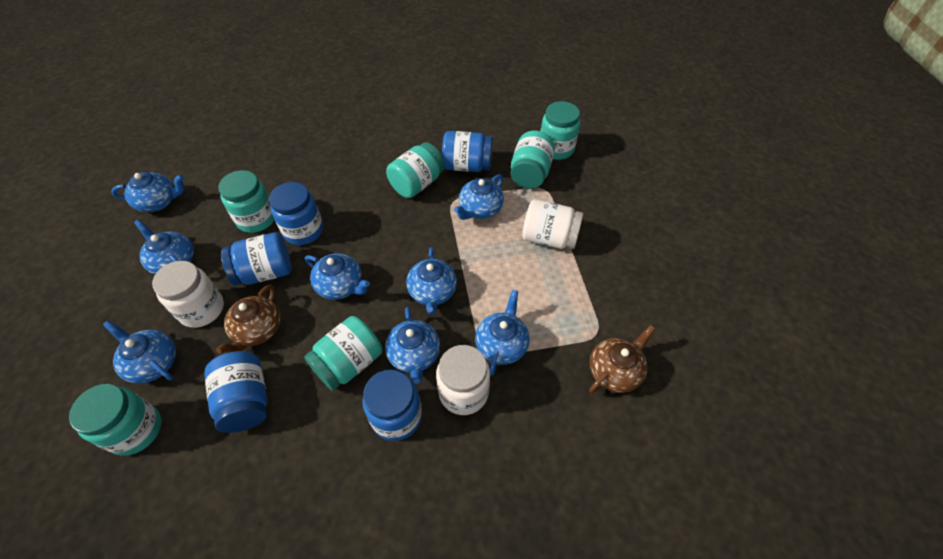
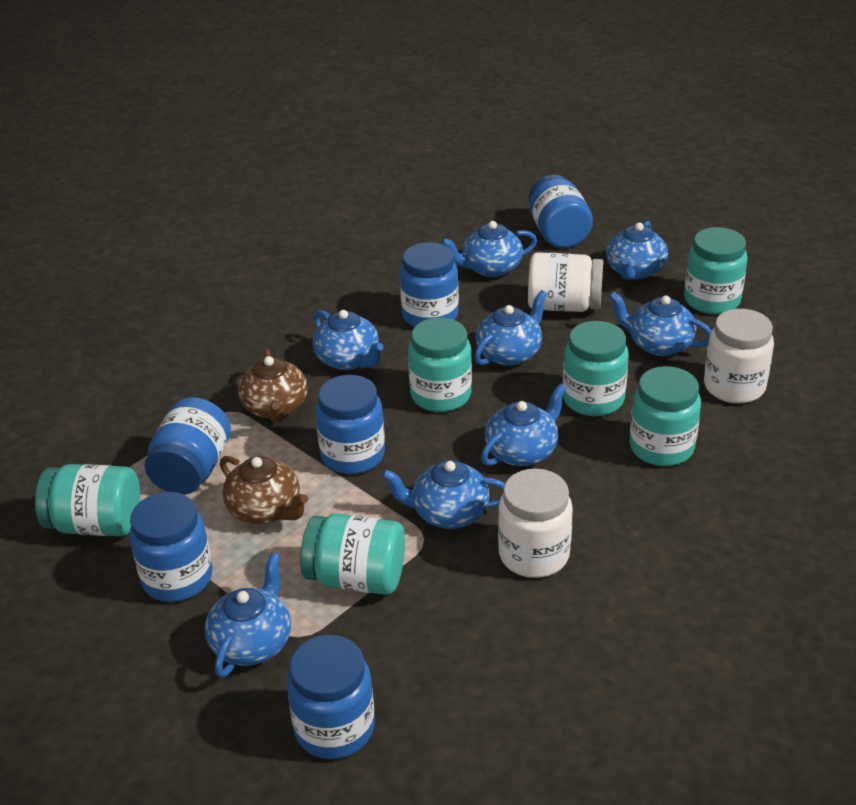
blue jar: 5 -> 6

